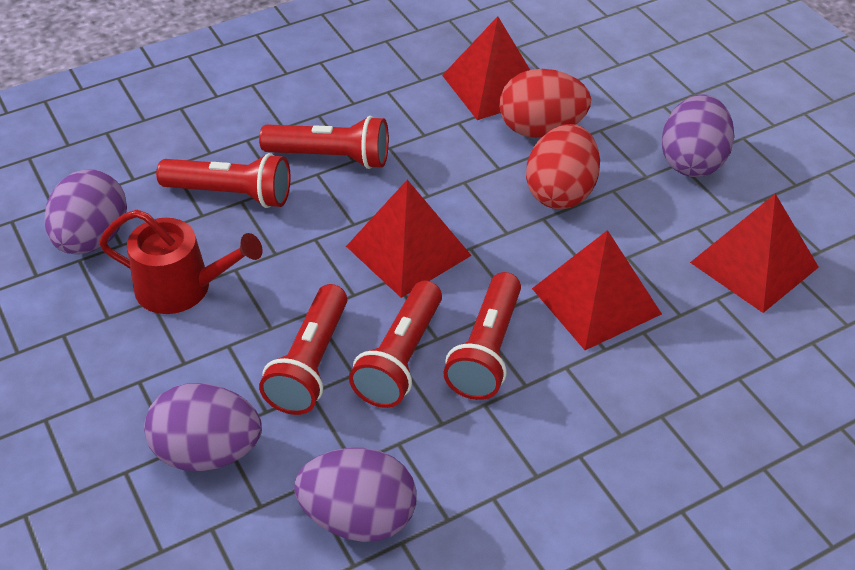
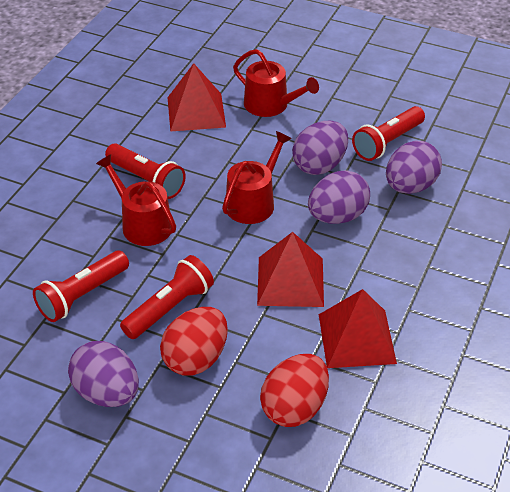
red flashlight: 5 -> 4
red pyramid: 4 -> 3
red watering can: 1 -> 3

